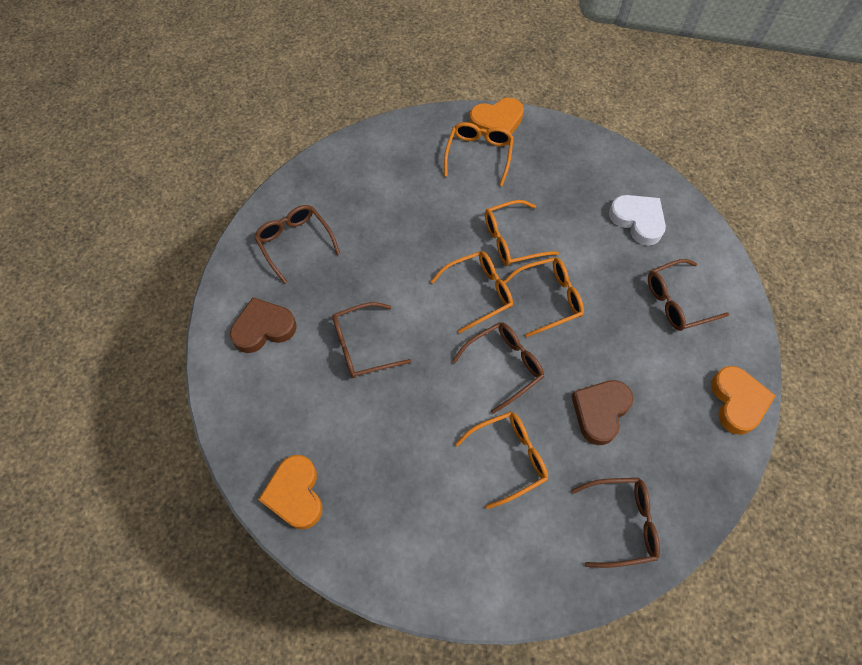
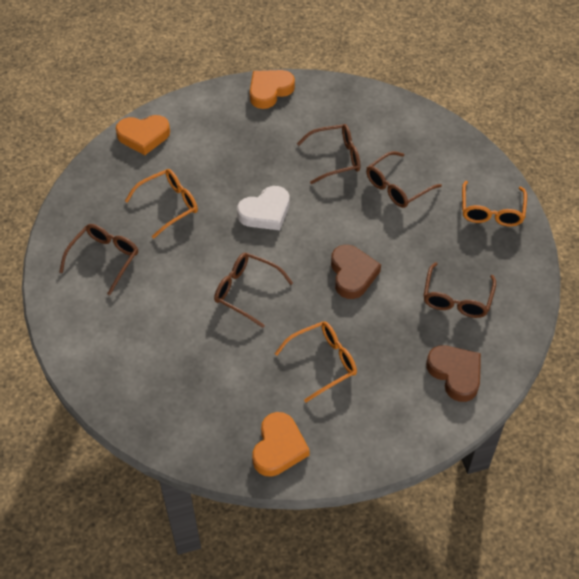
orange glasses: 5 -> 3

